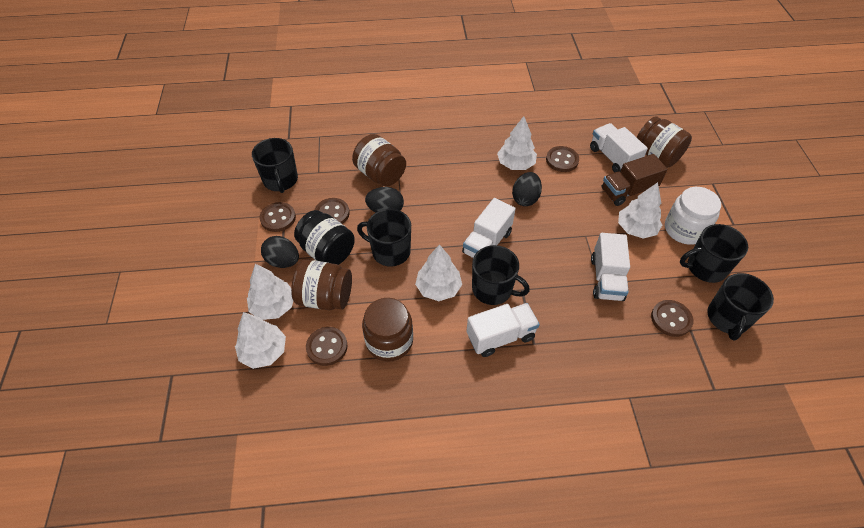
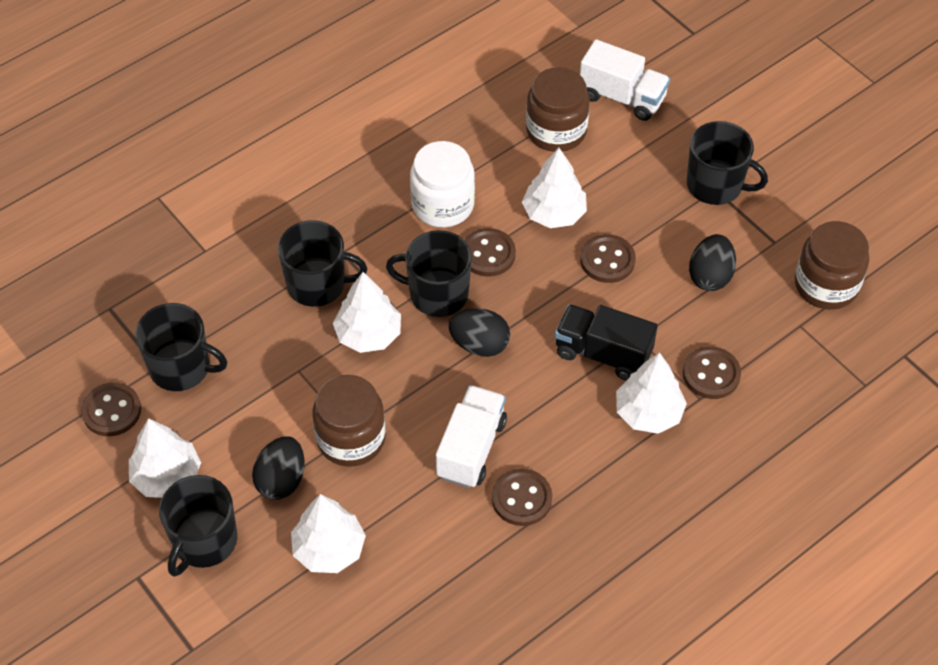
black jar: 1 -> 0
black truck: 0 -> 1
brown jar: 4 -> 3
brown truck: 1 -> 0
white truck: 4 -> 2

